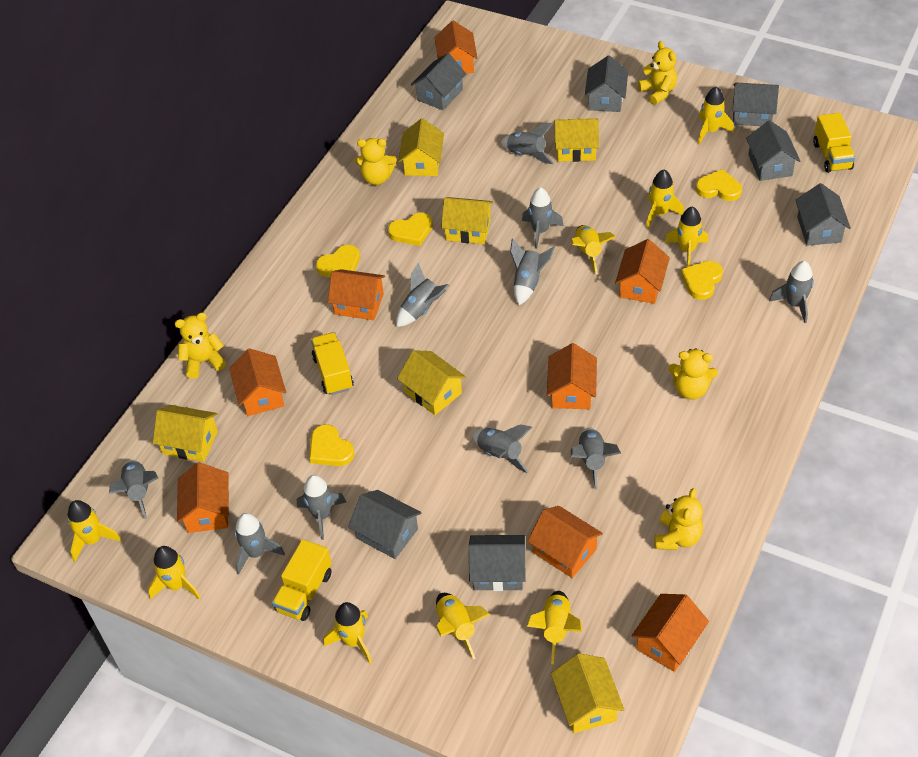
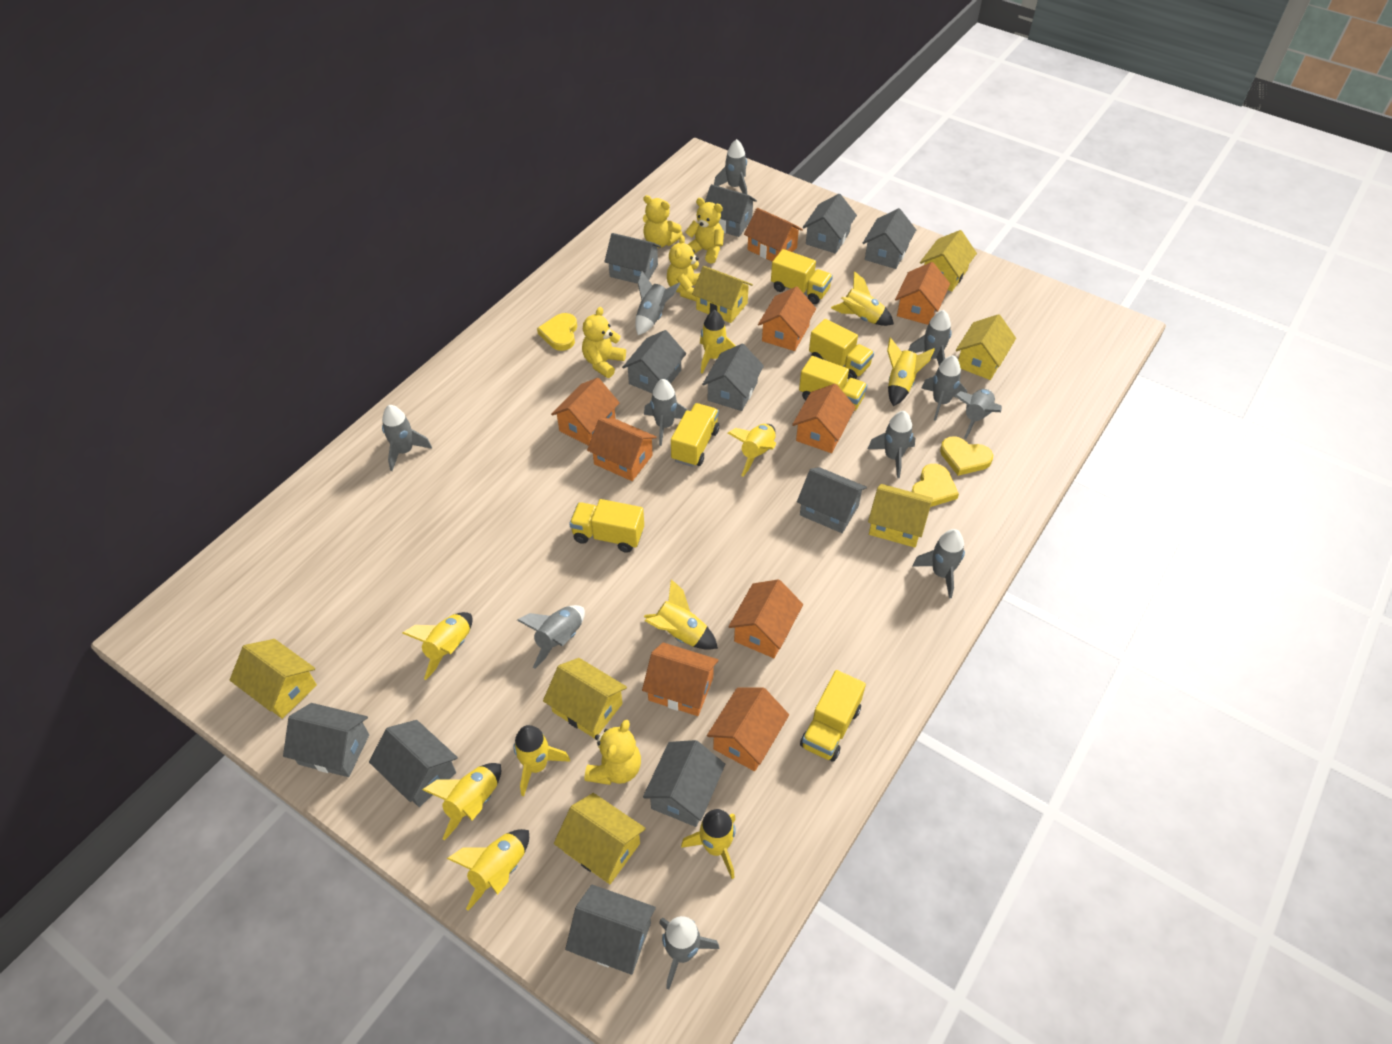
grey house: 7 -> 11
grey rocket: 10 -> 11
orange house: 8 -> 9
yellow heart: 5 -> 3
yellow house: 6 -> 7
yellow rocket: 9 -> 10
yellow truck: 3 -> 6

